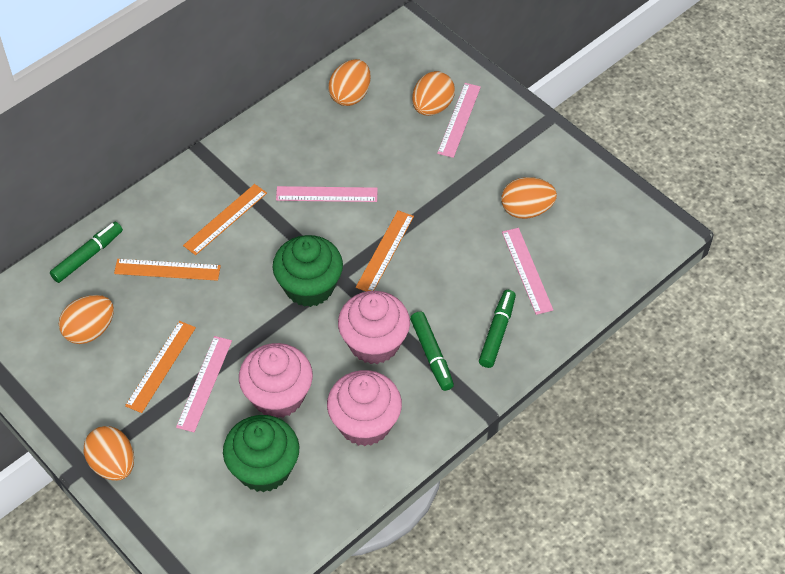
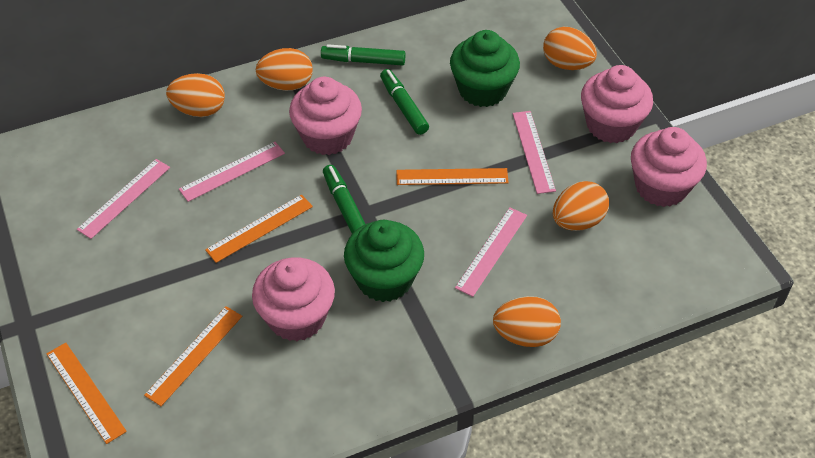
pink cupcake: 3 -> 4

